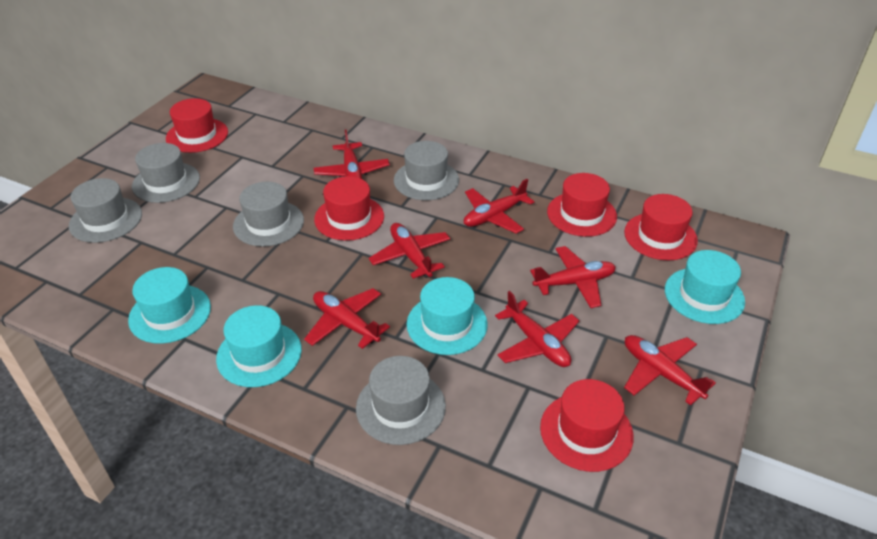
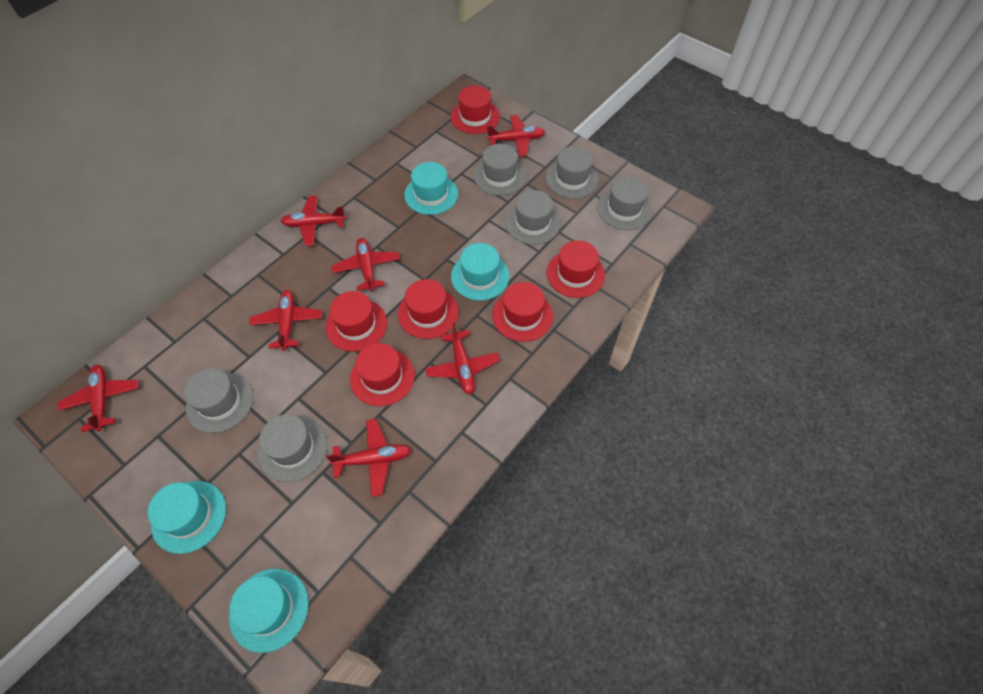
grey hat: 5 -> 6
red hat: 5 -> 6

